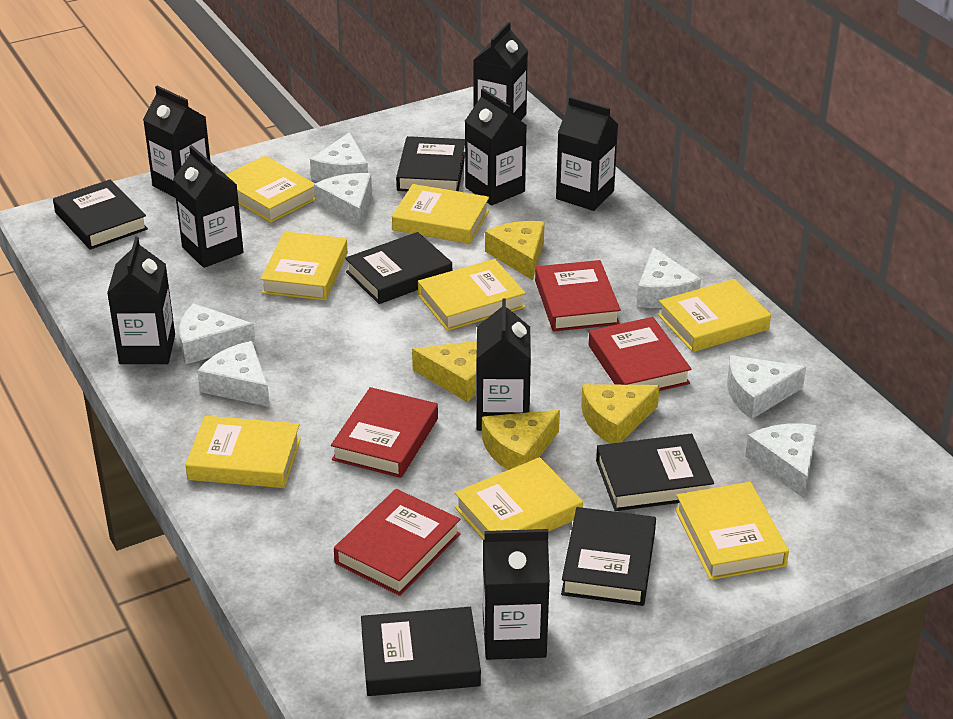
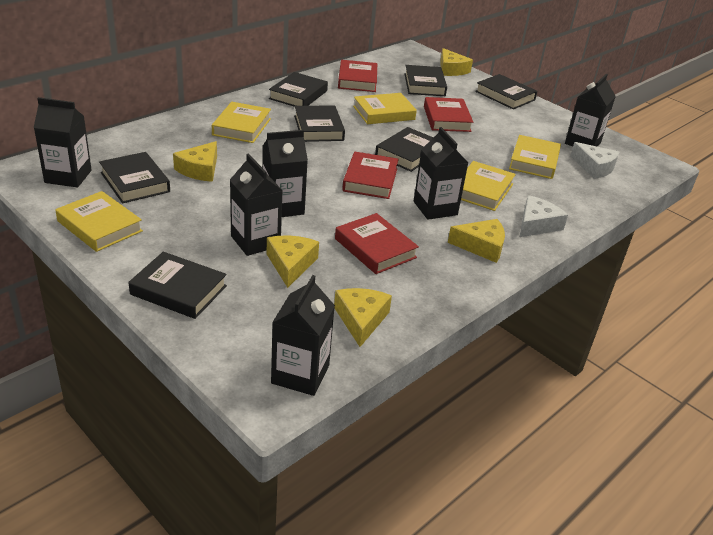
black book: 6 -> 7
black carton: 8 -> 6
white cheese: 7 -> 2
yellow book: 8 -> 5
yellow cheese: 4 -> 5

